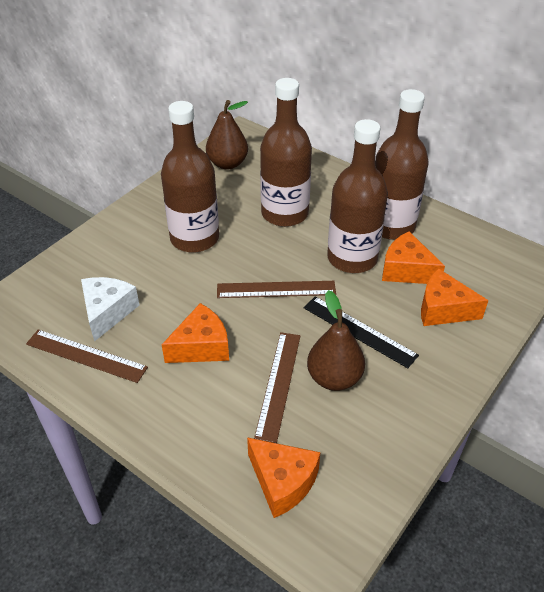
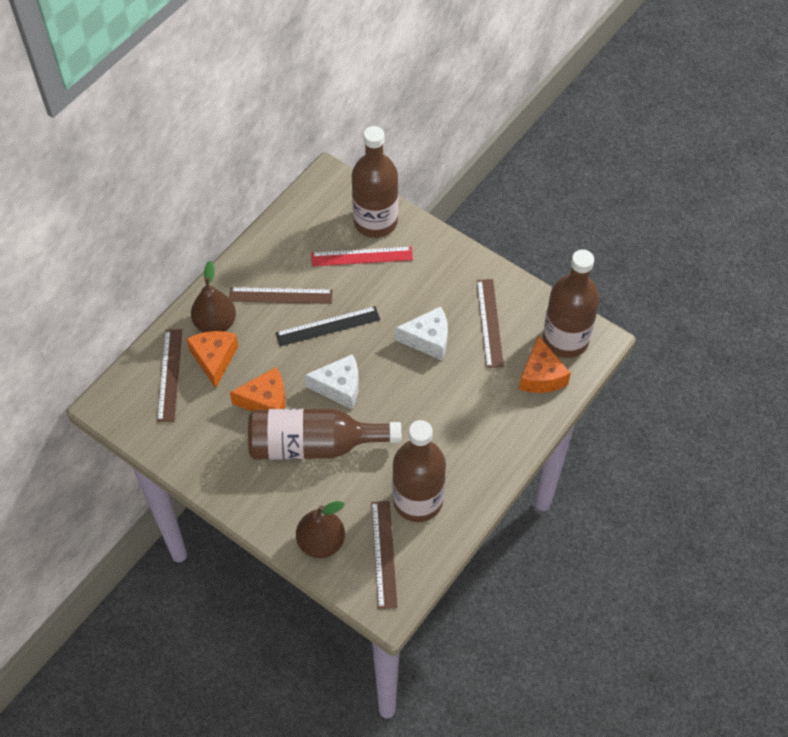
brown ruler: 3 -> 4
orange cheese: 4 -> 3
red ruler: 0 -> 1
white cheese: 1 -> 2

